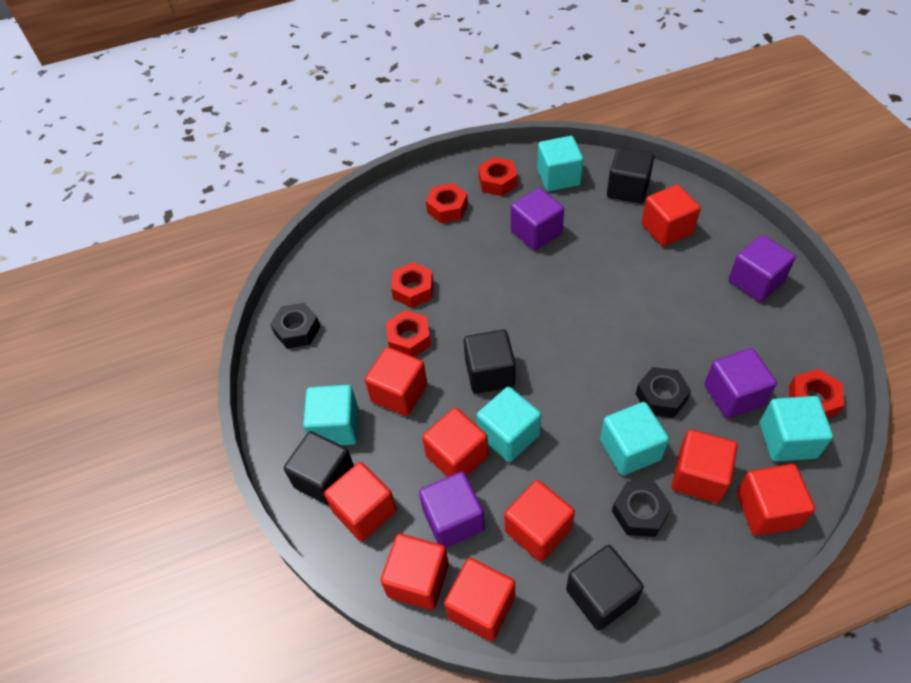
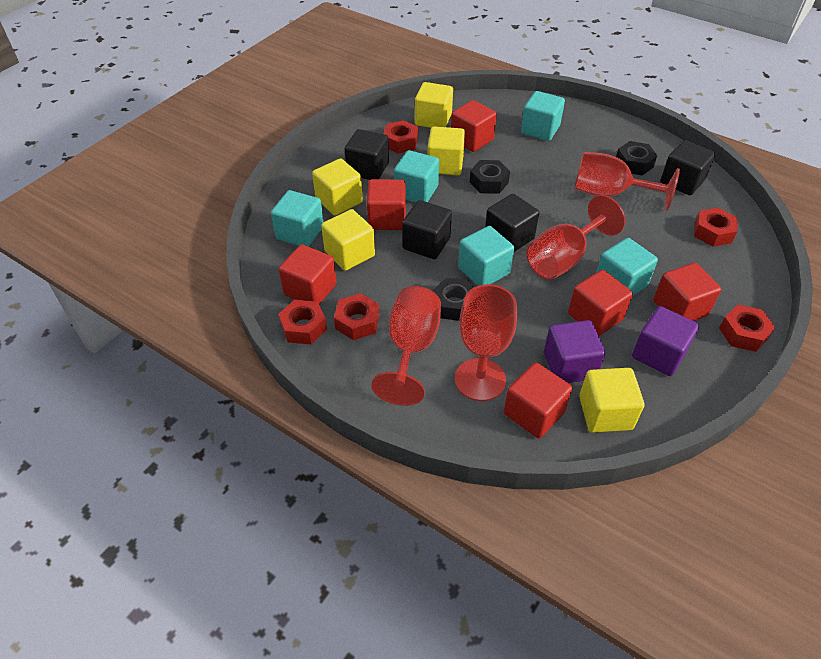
purple cube: 4 -> 2
red cube: 9 -> 6
red goblet: 0 -> 4
yellow cube: 0 -> 5

